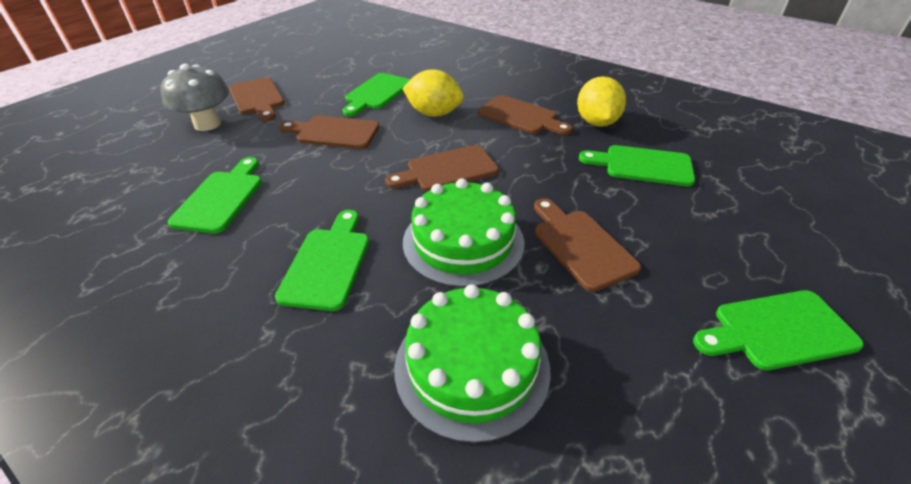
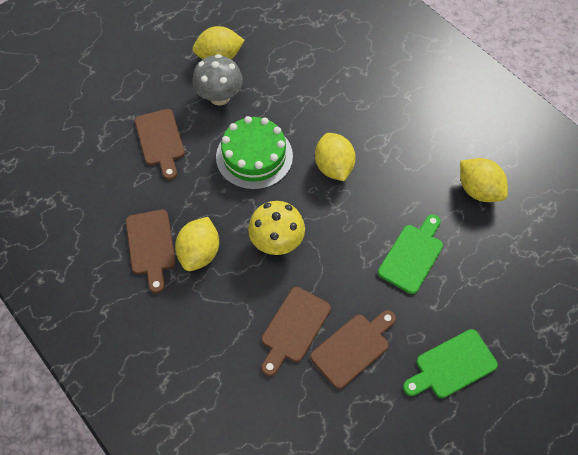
brown cutting board: 5 -> 4
green cake: 2 -> 1
green cutting board: 5 -> 2
yellow lemon: 2 -> 4
yellow mushroom: 0 -> 1

